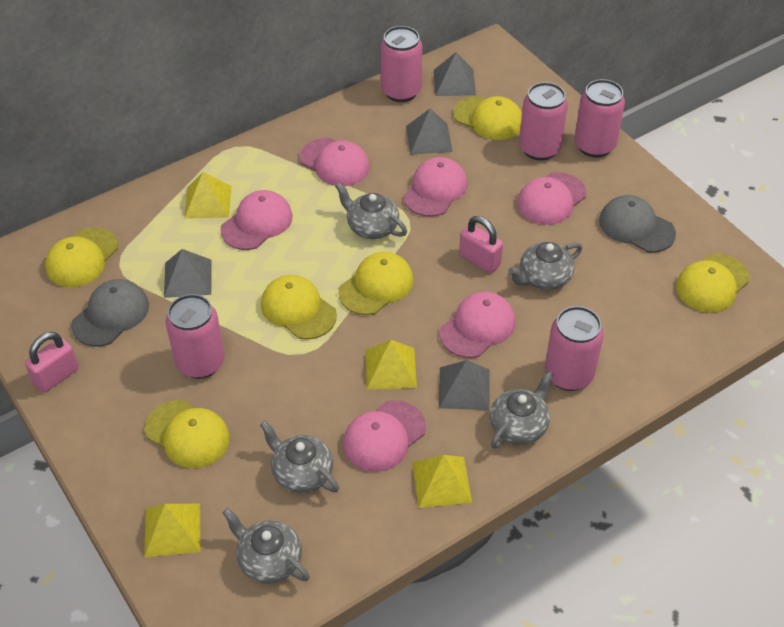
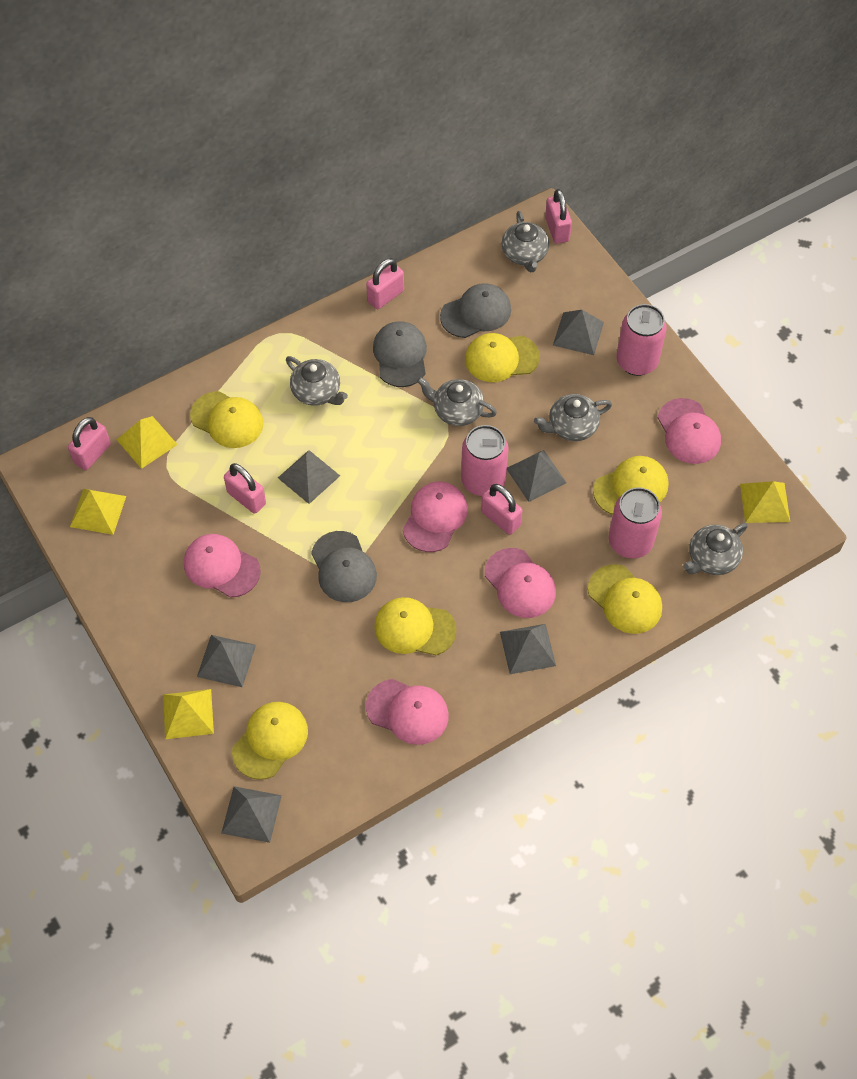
grey cap: 2 -> 3
grey pyramid: 4 -> 6
pink can: 5 -> 3
pink cap: 6 -> 5
pink padlock: 2 -> 5

